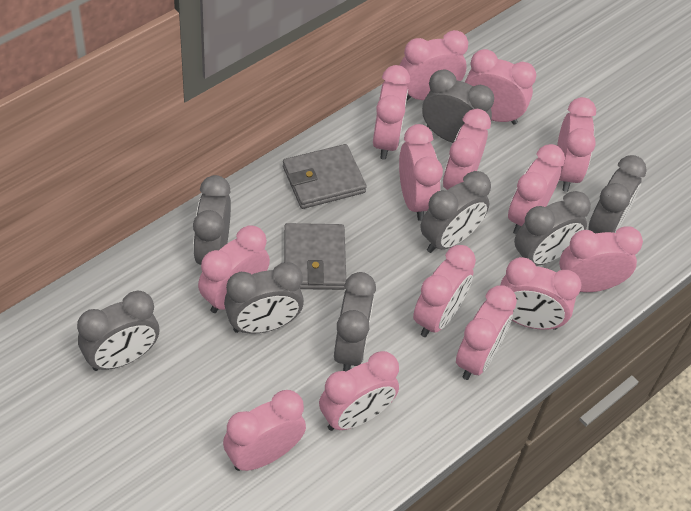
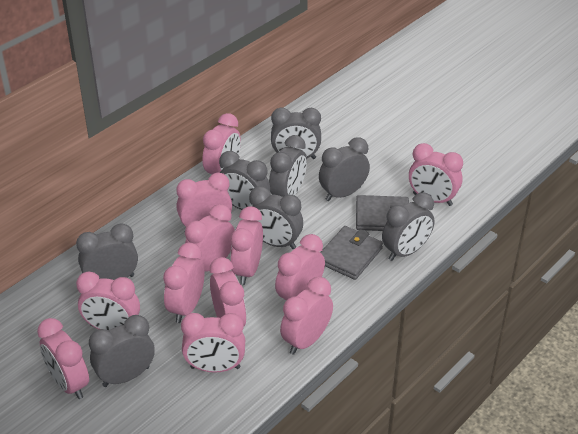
pink clock: 14 -> 12

